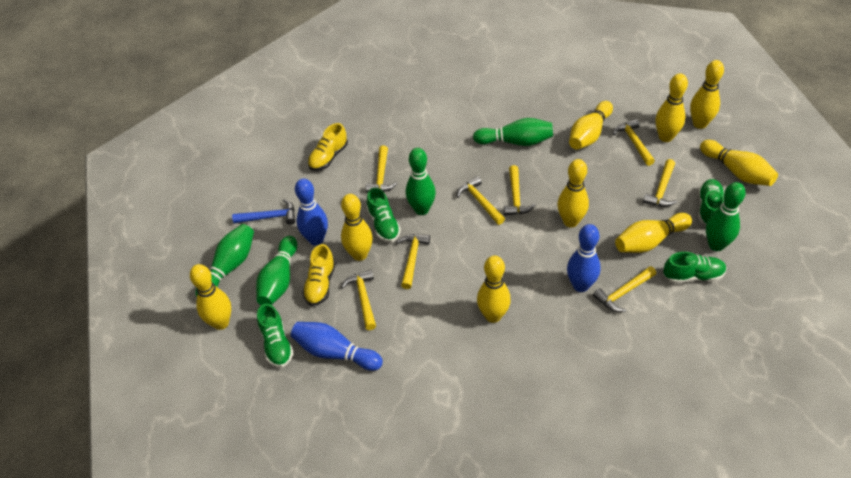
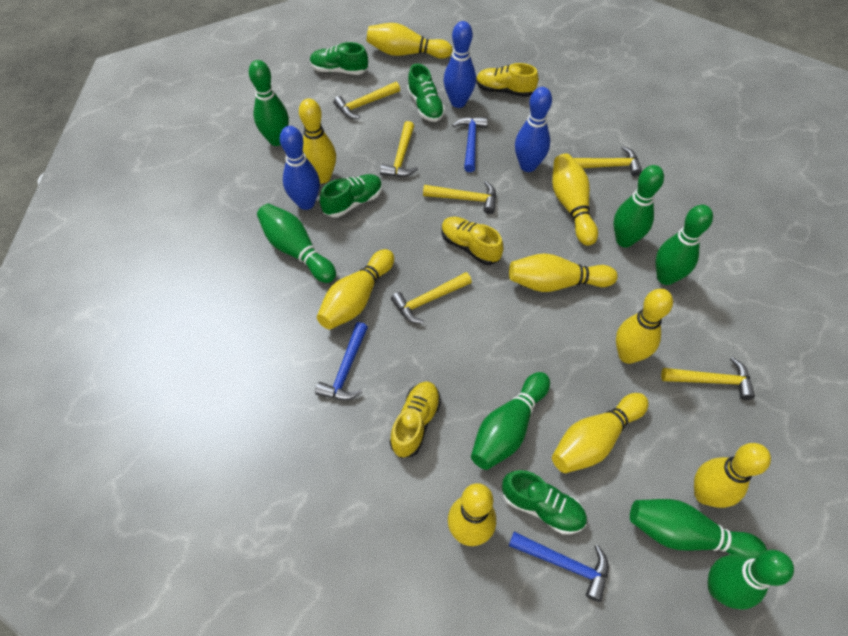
blue hammer: 1 -> 3
green bowling pin: 5 -> 7
yellow hammer: 8 -> 6
yellow shoe: 2 -> 3

